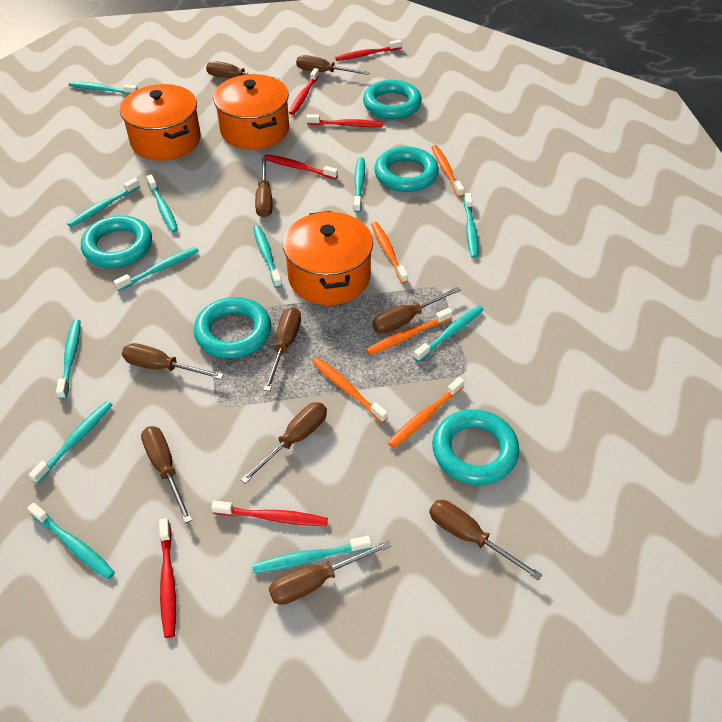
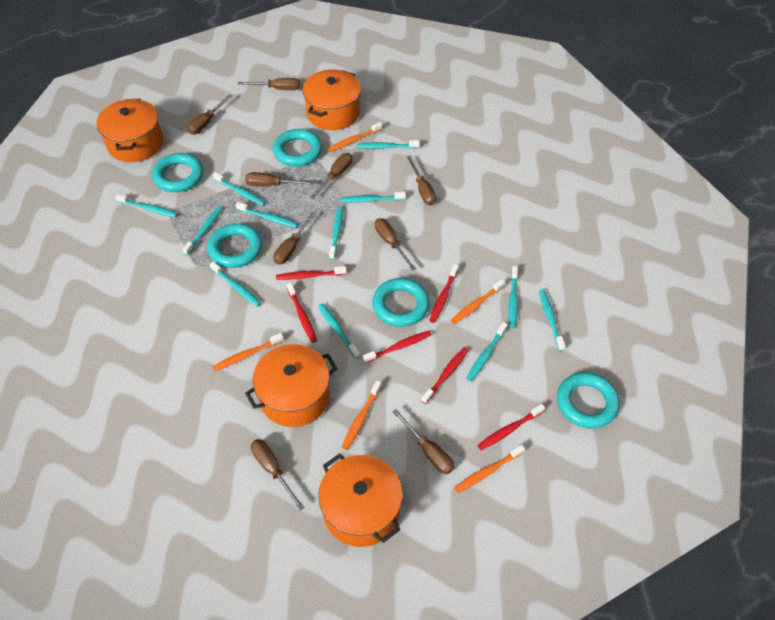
brown screwdriver: 10 -> 9
orange pot: 3 -> 4

